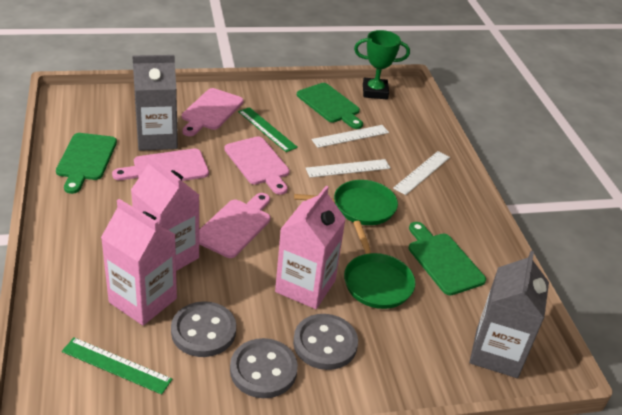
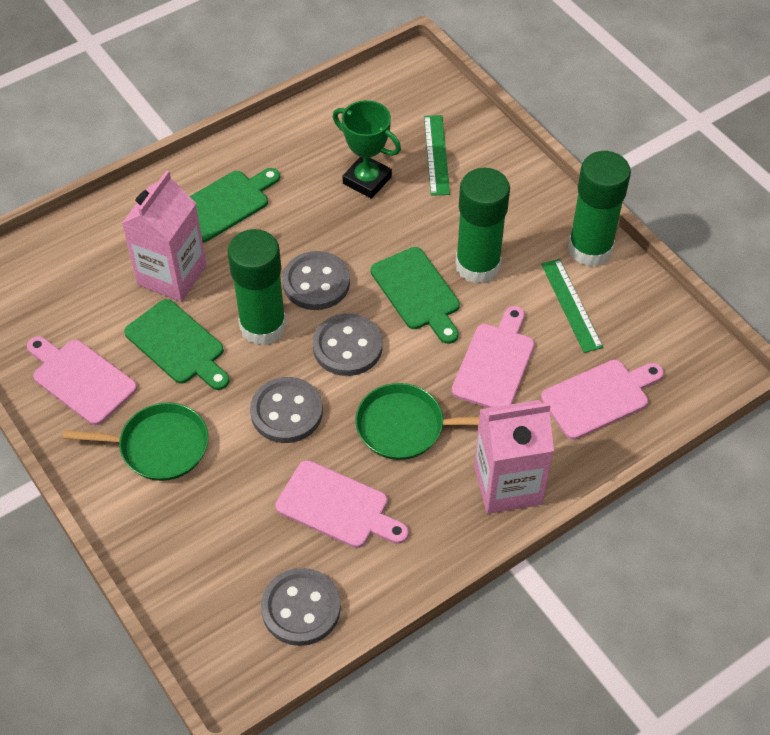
green glue stick: 0 -> 3
grey button: 3 -> 4
grey carton: 2 -> 0
pink carton: 3 -> 2
white ruler: 3 -> 0

